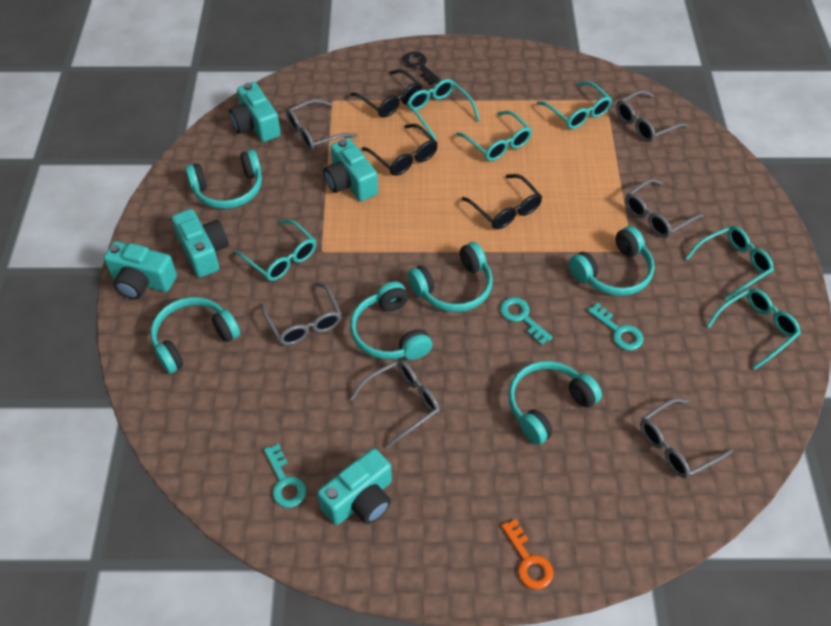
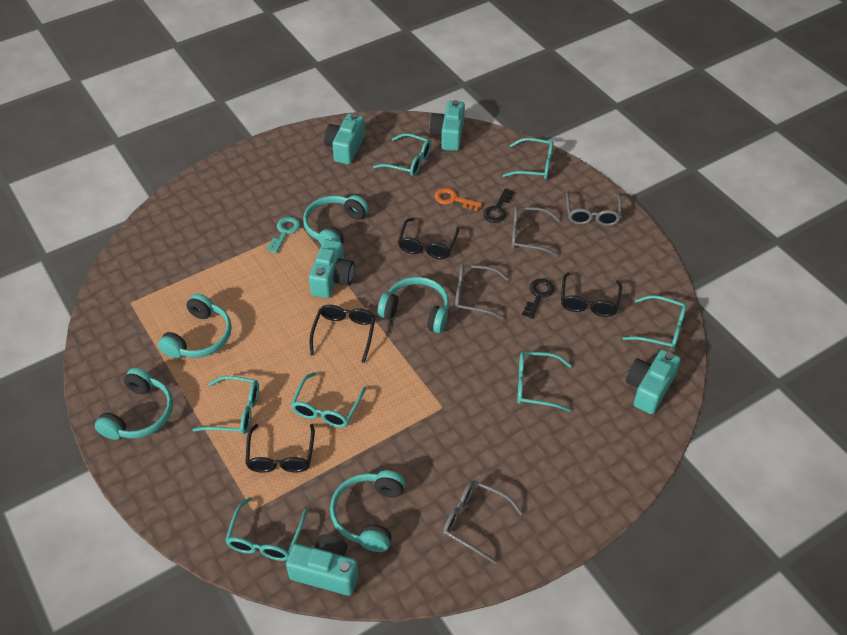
black glasses: 3 -> 4
black key: 1 -> 2
grey glasses: 6 -> 4
turquoise glasses: 6 -> 7
turquoise headphones: 6 -> 5
turquoise key: 3 -> 1

